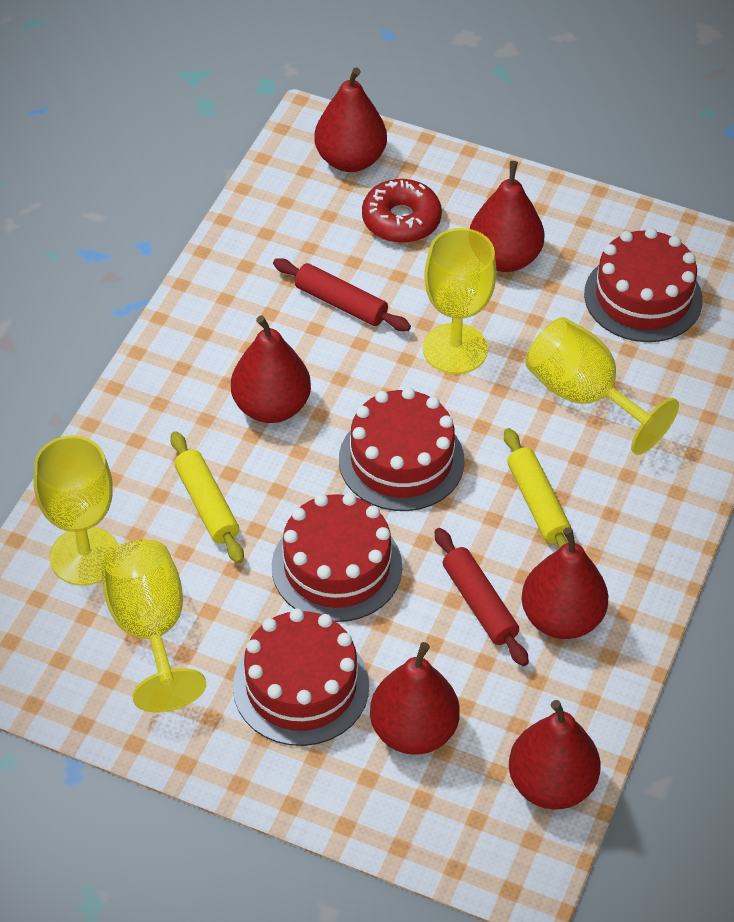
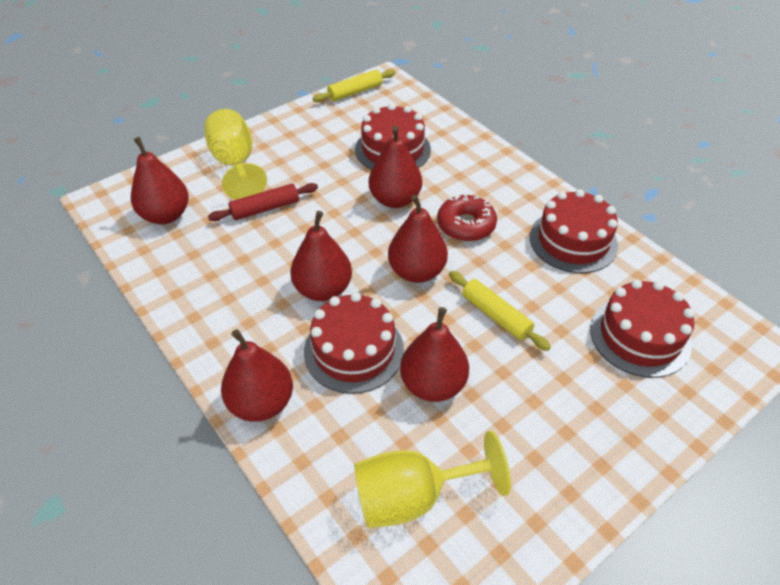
red rolling pin: 2 -> 1
yellow goblet: 4 -> 2

